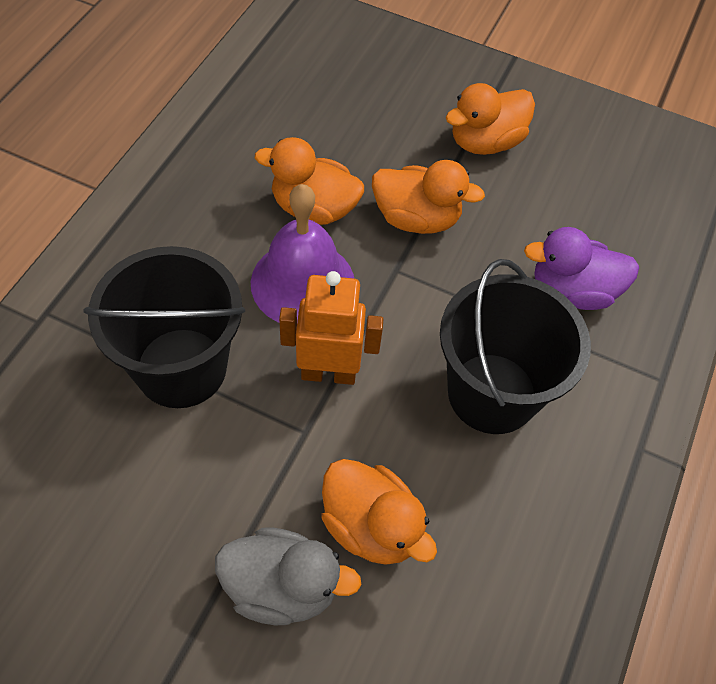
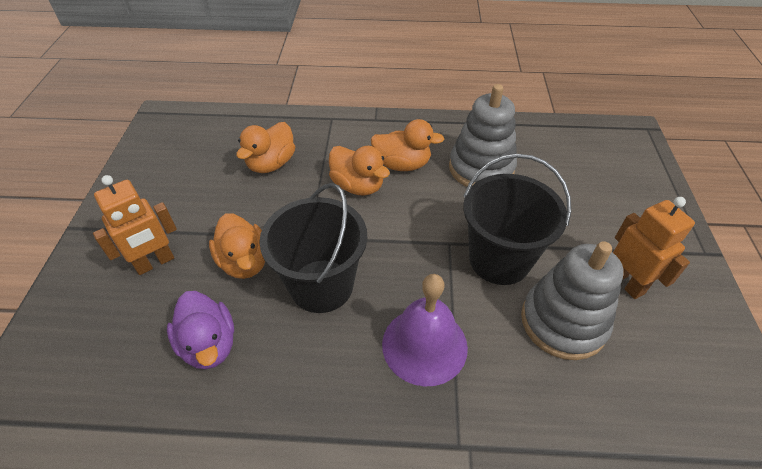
grey duck: 1 -> 0
grey stacking toy: 0 -> 2
orange robot: 1 -> 2

